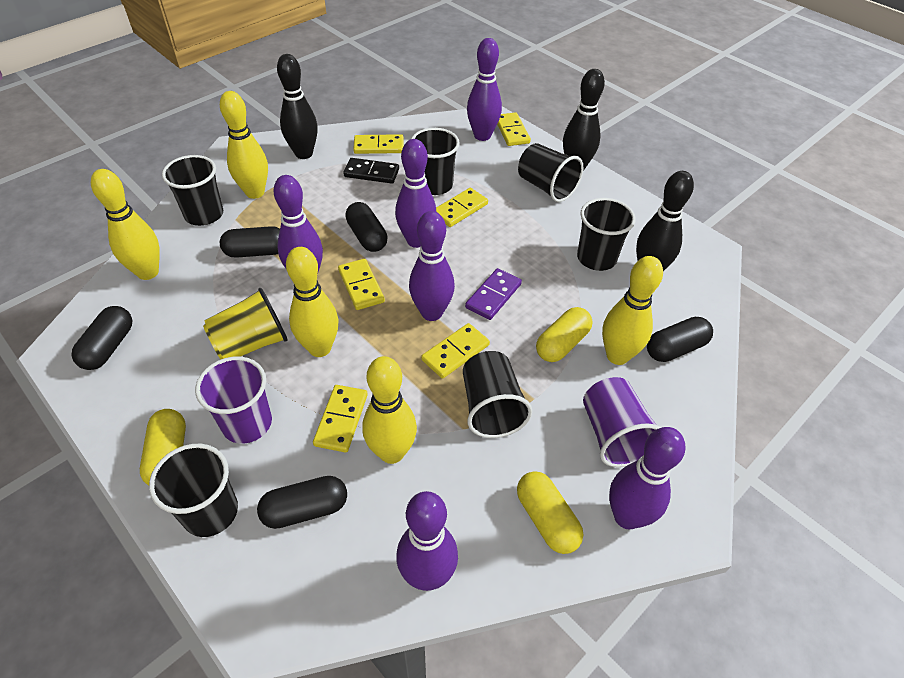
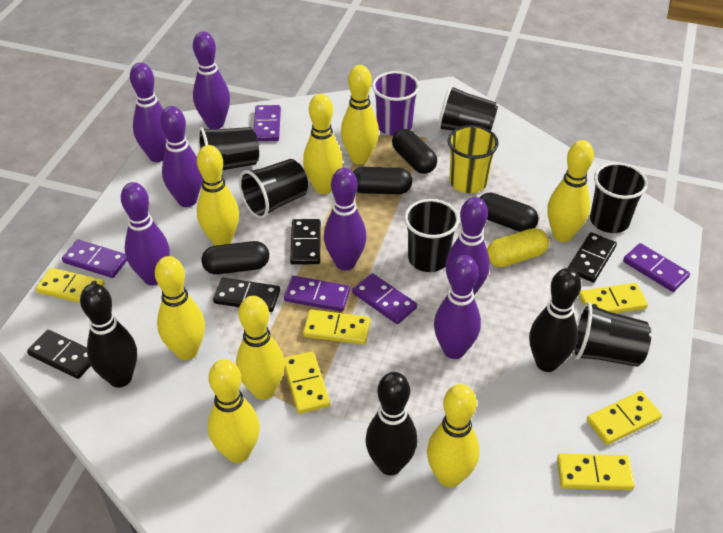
black capsule: 5 -> 4
black domino: 1 -> 4
purple bowling pin: 6 -> 7
purple cup: 2 -> 1
purple domino: 1 -> 5
yellow bowling pin: 5 -> 8
yellow capsule: 3 -> 1

